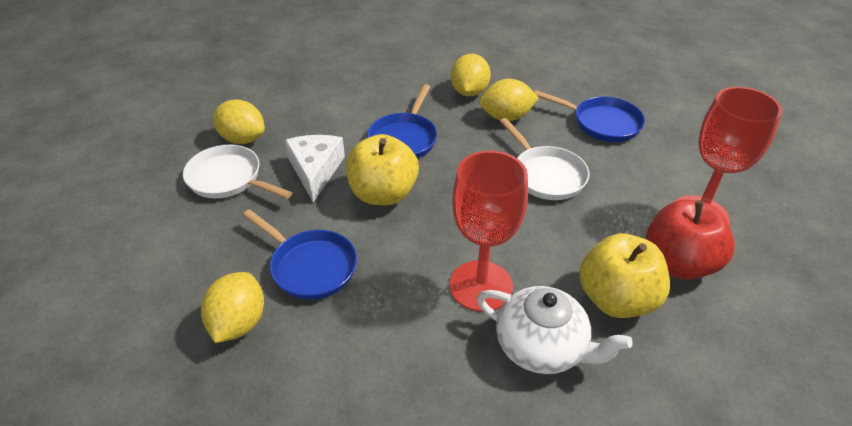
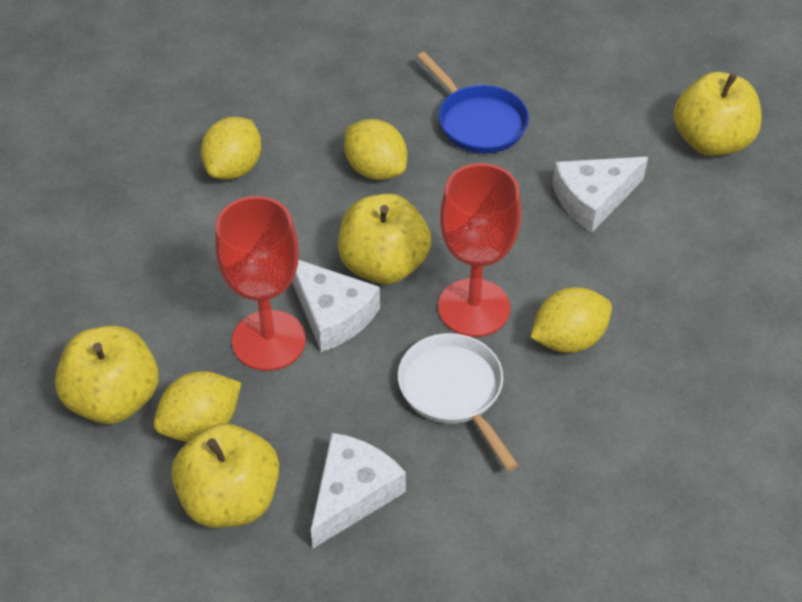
blue pan: 3 -> 1
red apple: 1 -> 0
white cheese: 1 -> 3
white pan: 2 -> 1
white teapot: 1 -> 0
yellow apple: 2 -> 4

